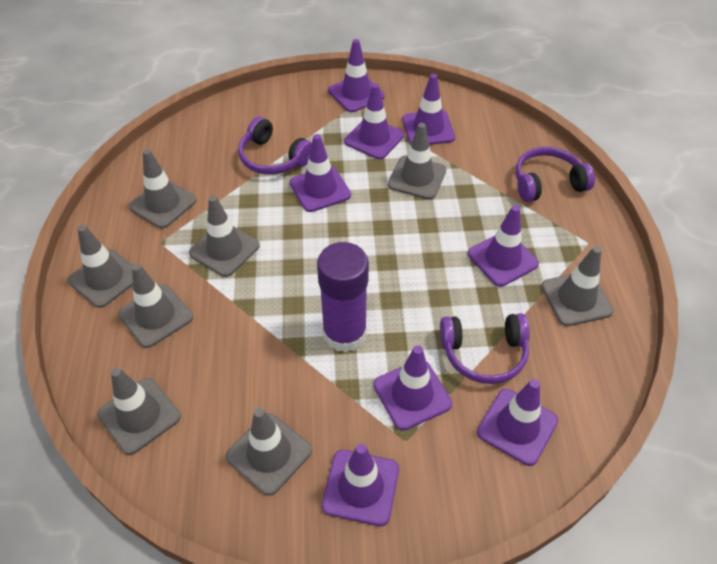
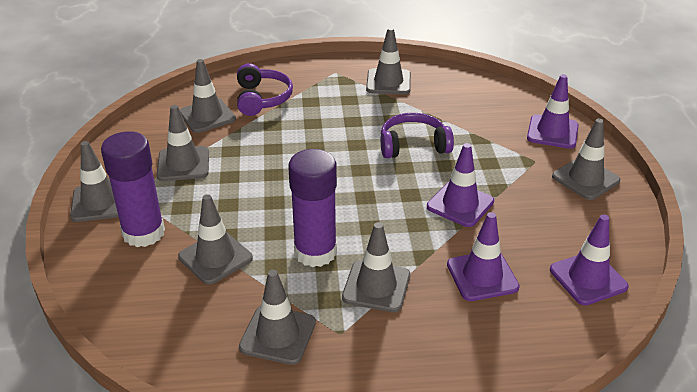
purple glue stick: 1 -> 2
purple headphones: 3 -> 2
purple traffic cone: 8 -> 4

